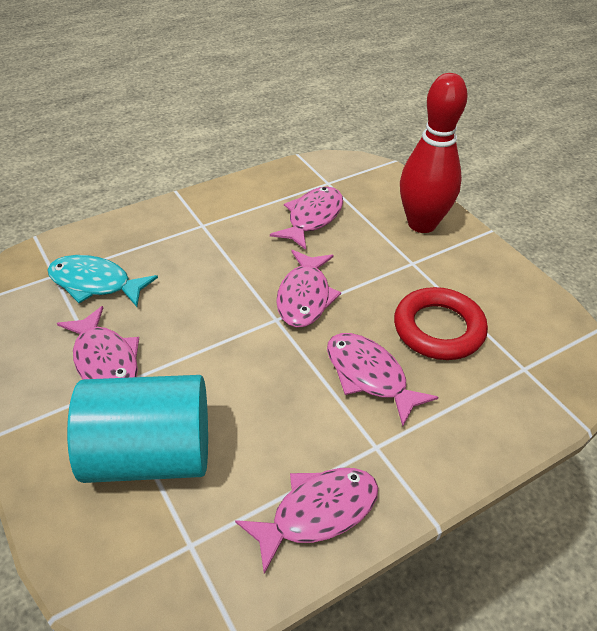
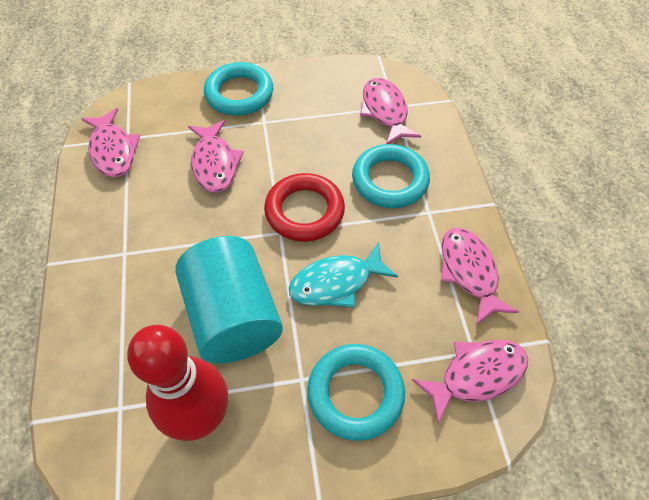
turquoise ring: 0 -> 3

